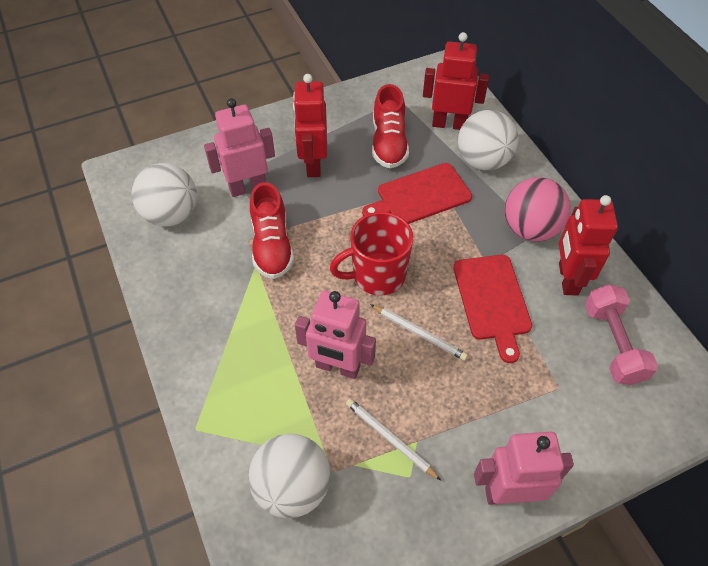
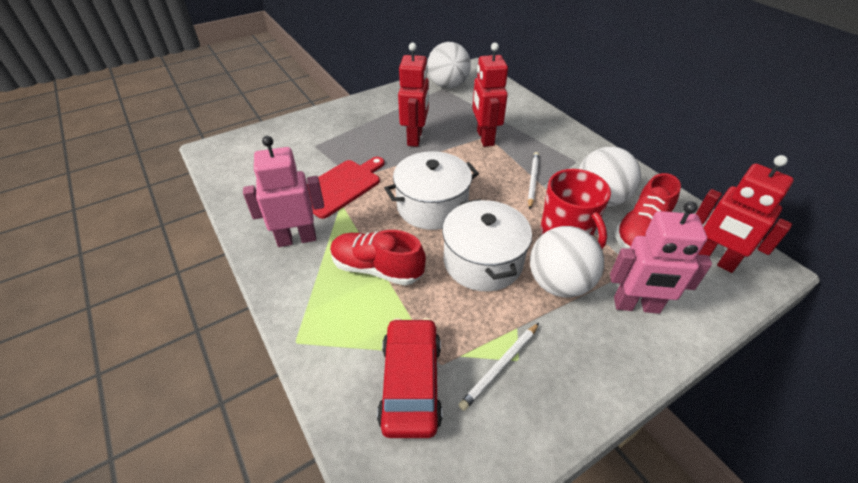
pink ball: 1 -> 0
pink dumbbell: 1 -> 0
pink robot: 3 -> 2
red car: 0 -> 1
red cutting board: 2 -> 1
white pot: 0 -> 2

